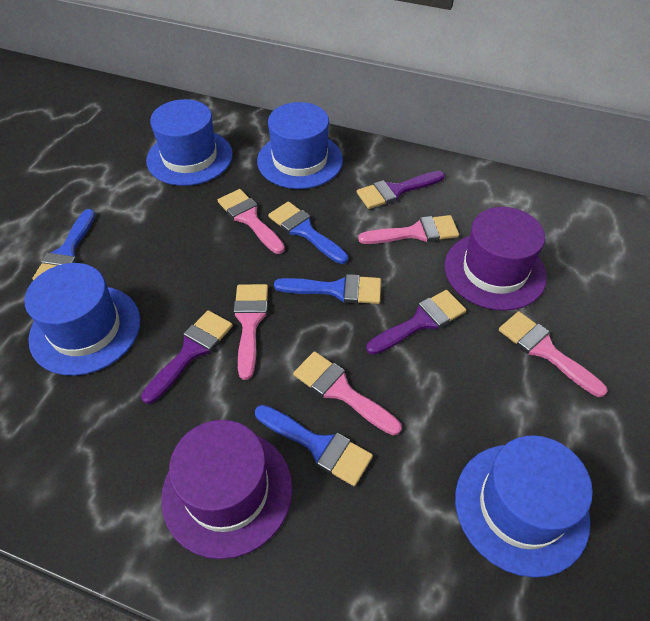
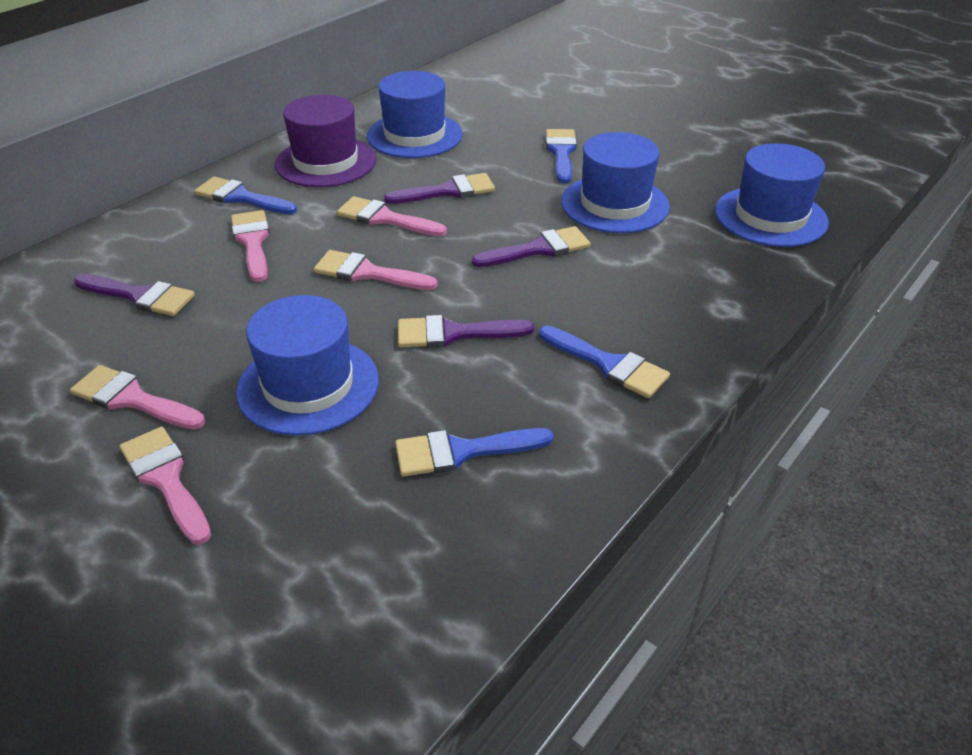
purple brush: 3 -> 4
purple hat: 2 -> 1

